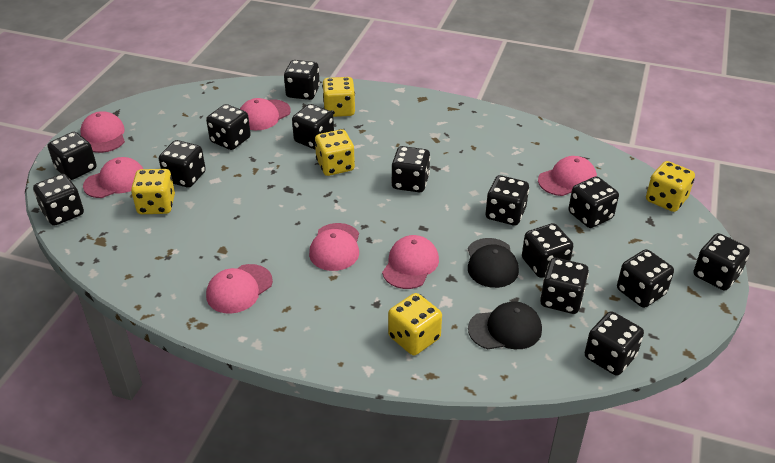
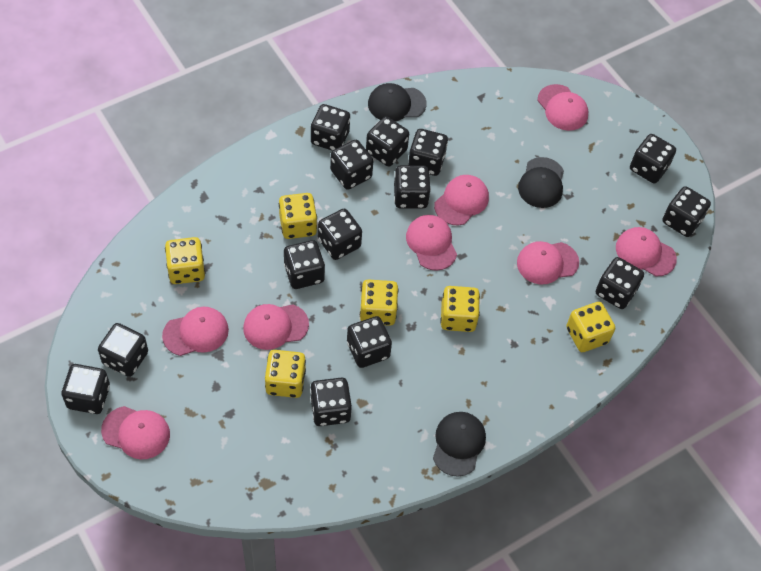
black cap: 2 -> 3
pink cap: 7 -> 8
yellow dice: 5 -> 6

